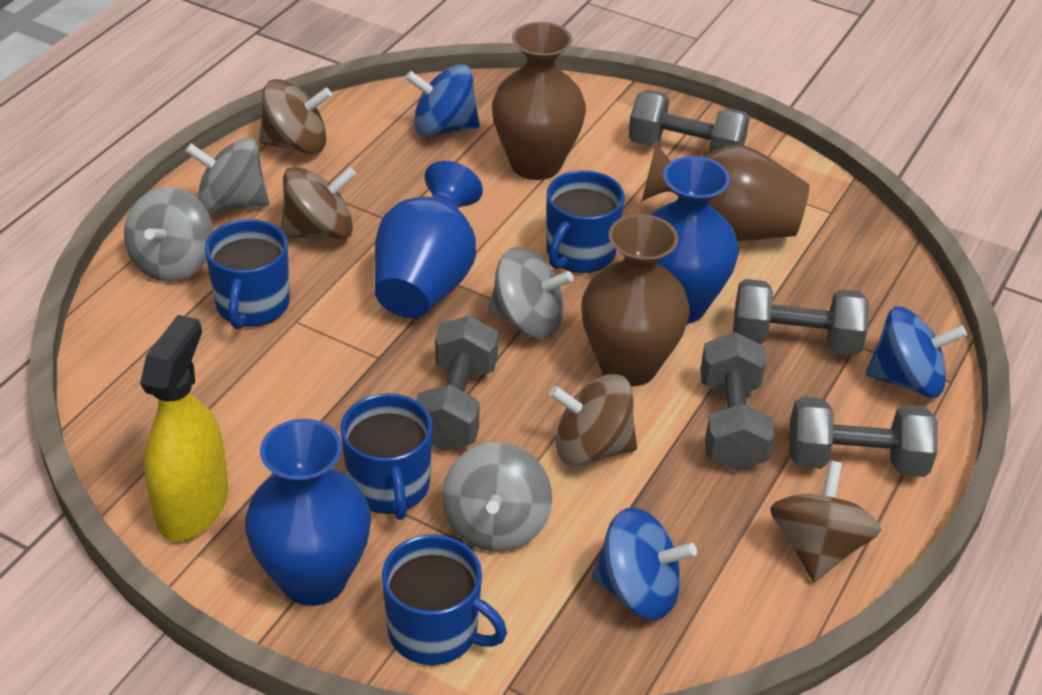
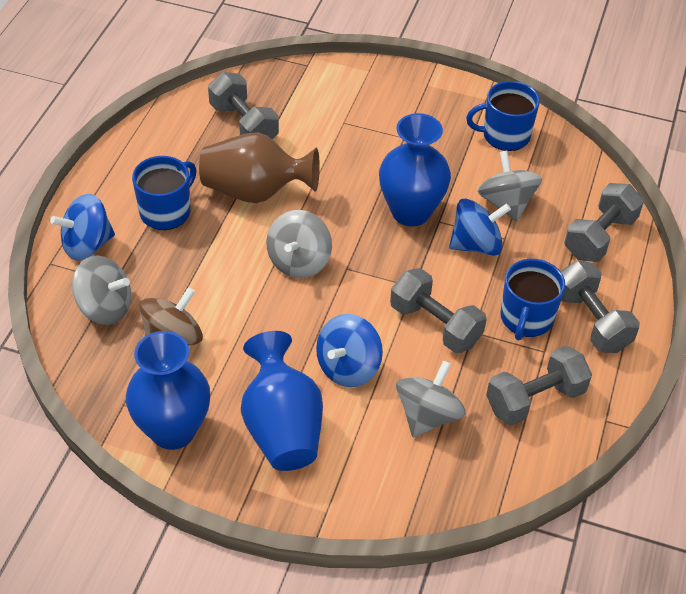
blue mug: 4 -> 3
brown spinning top: 4 -> 1
brown vase: 3 -> 1
yellow spray bottle: 1 -> 0

